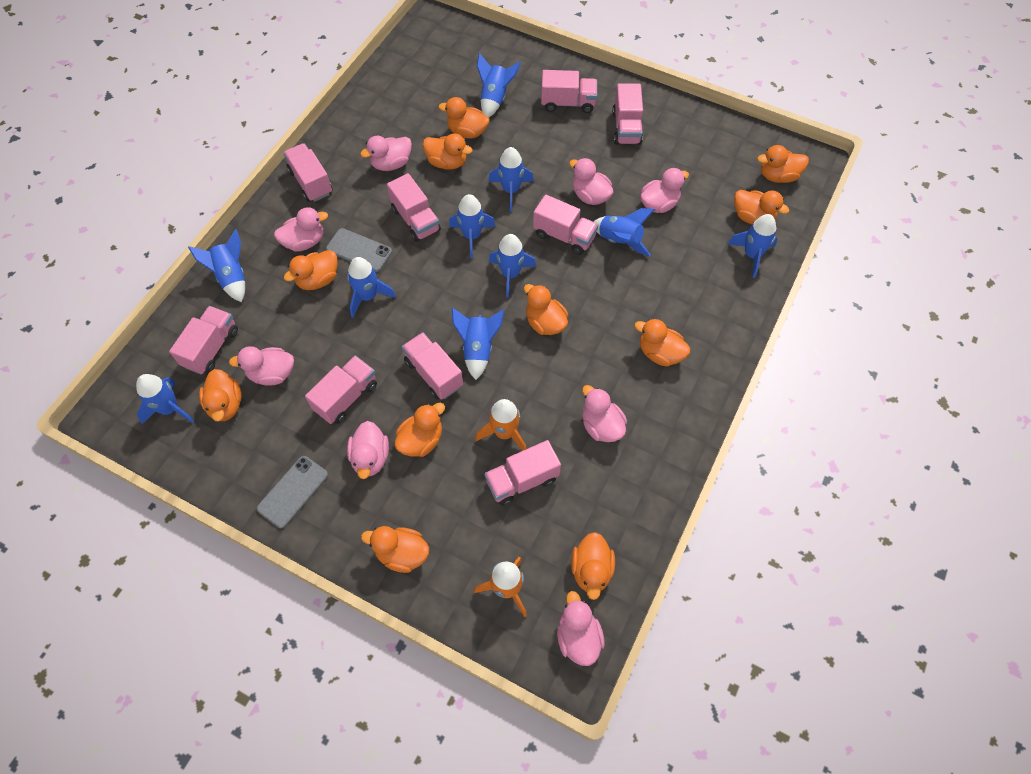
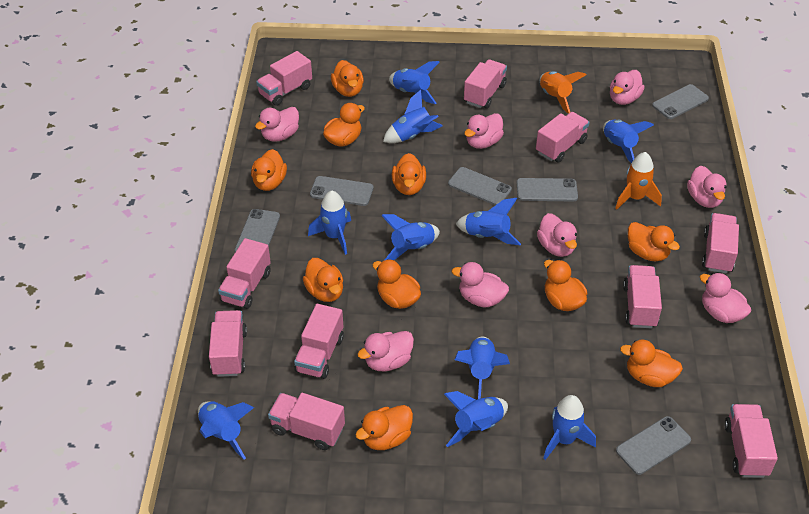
grey phone: 2 -> 6
orange duck: 11 -> 10
pink truck: 9 -> 10

